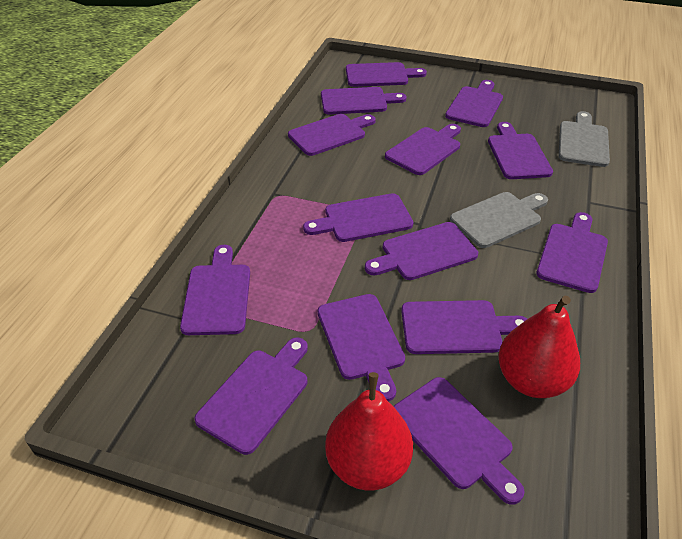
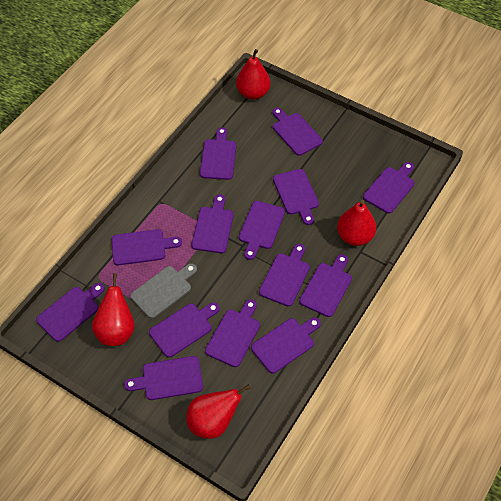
grey cutting board: 2 -> 1
red pear: 2 -> 4

